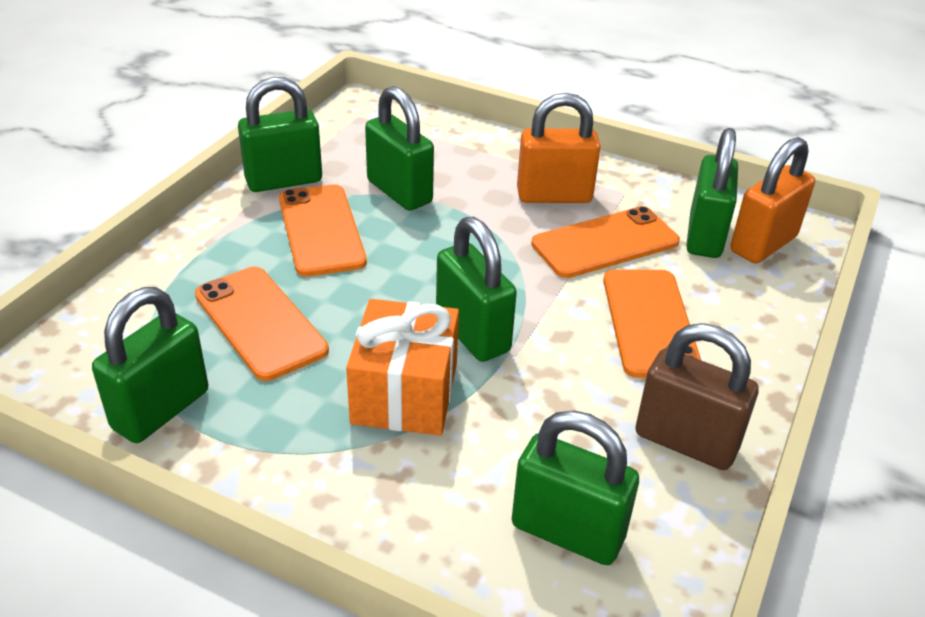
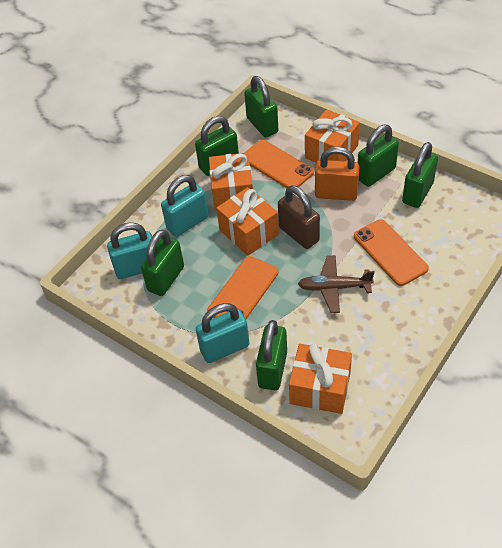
brown plane: 0 -> 1
orange gift: 1 -> 4
orange padlock: 2 -> 1
orange phone: 4 -> 3
turquoise padlock: 0 -> 3

